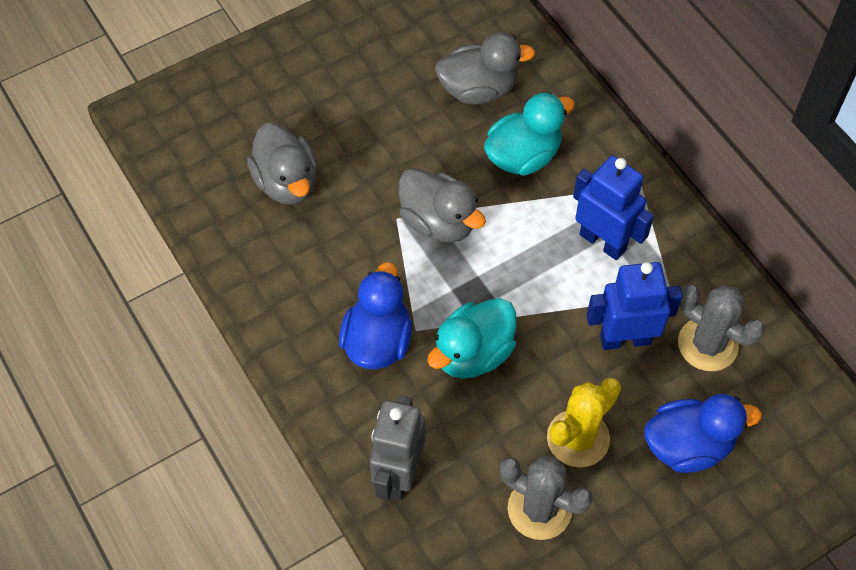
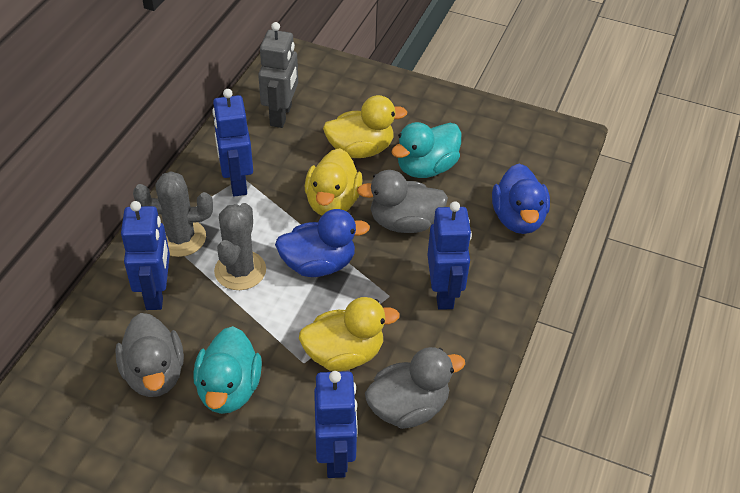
blue robot: 2 -> 4
yellow cactus: 1 -> 0
yellow duck: 0 -> 3

